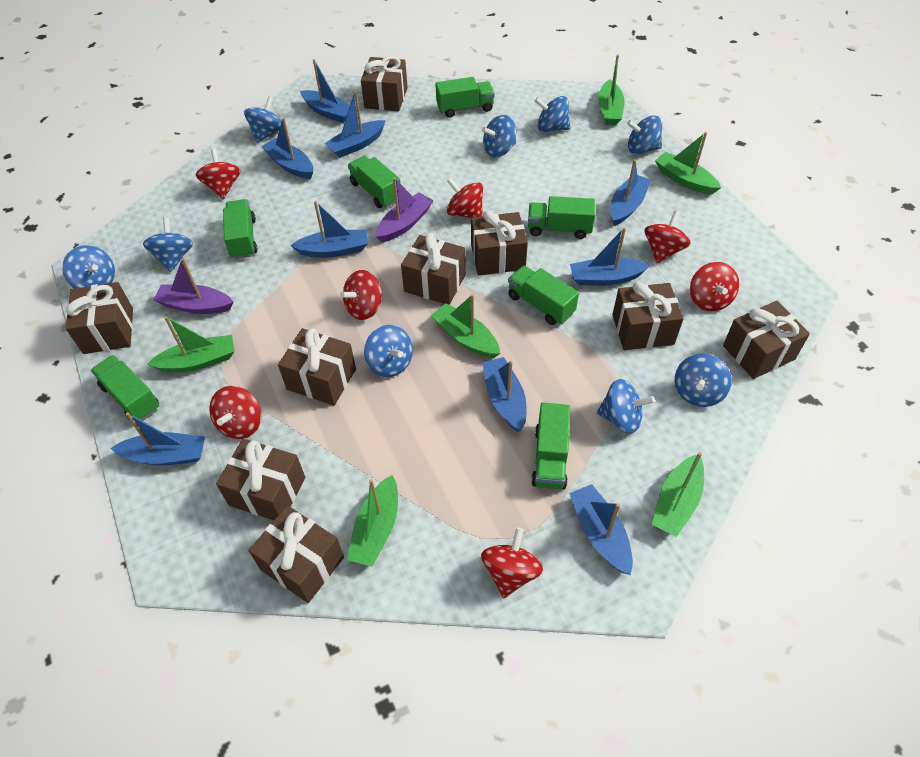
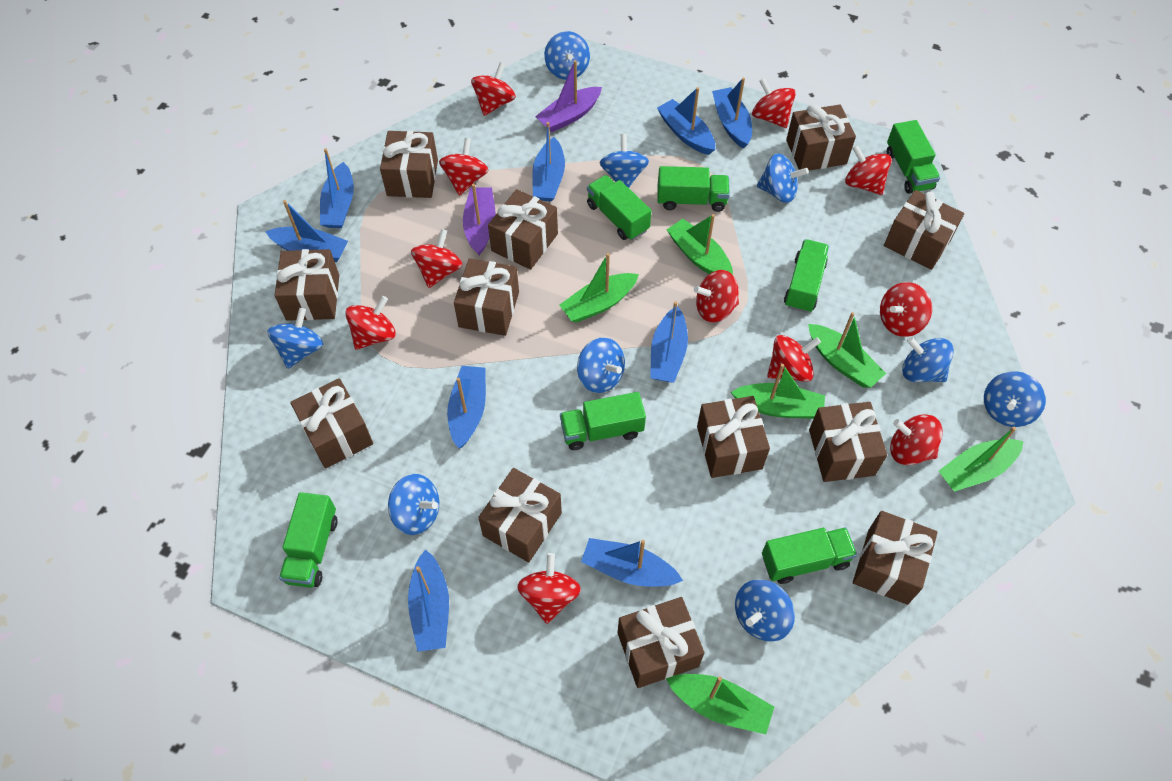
brown gift: 9 -> 12
red spinning top: 7 -> 11

